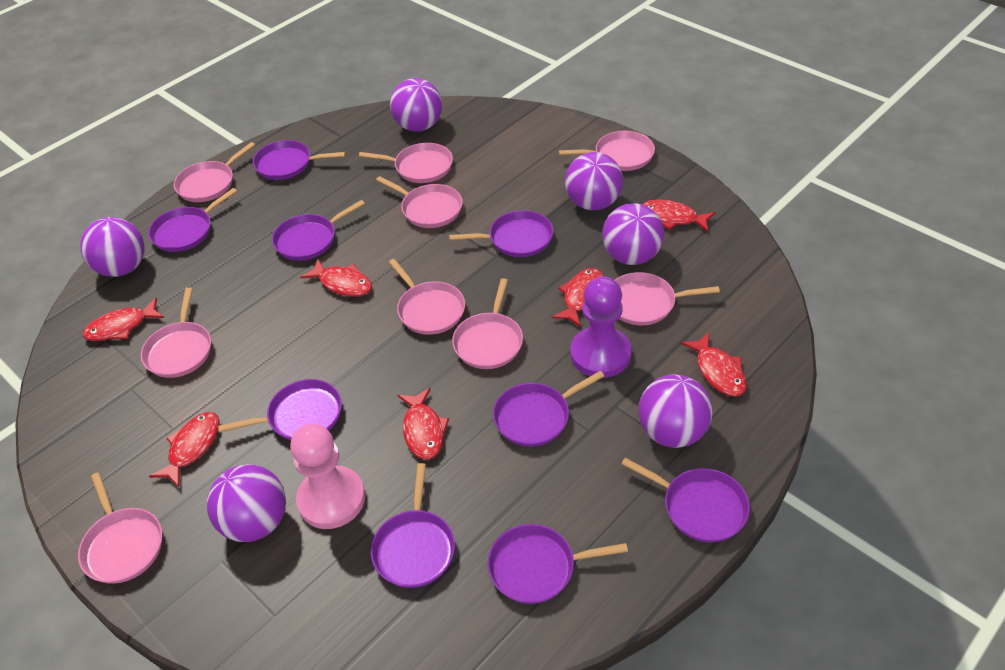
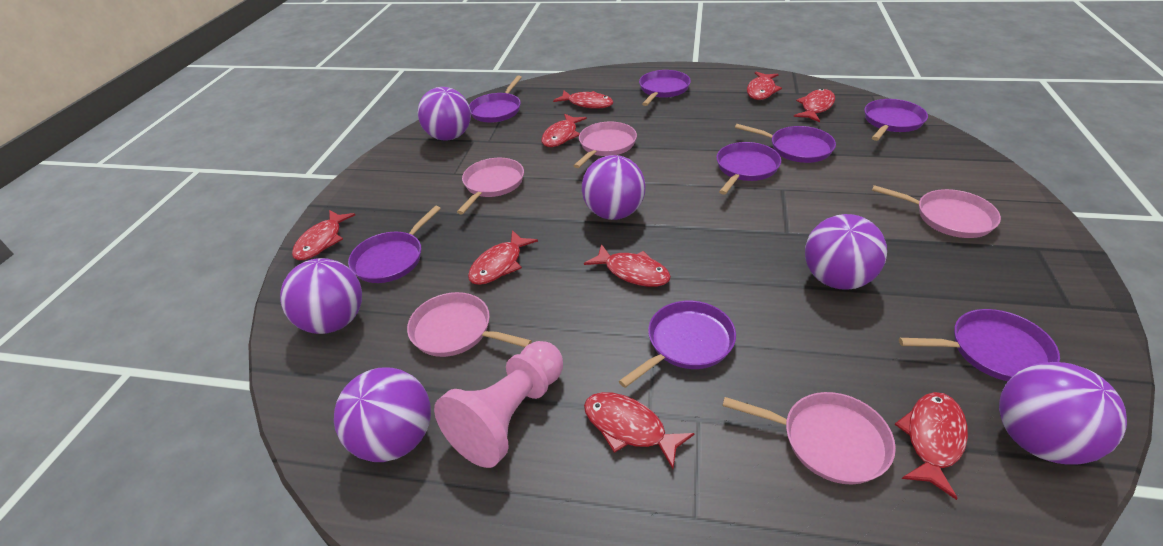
pink pan: 9 -> 5
purple pan: 9 -> 8
purple pawn: 1 -> 0
red fish: 7 -> 9

